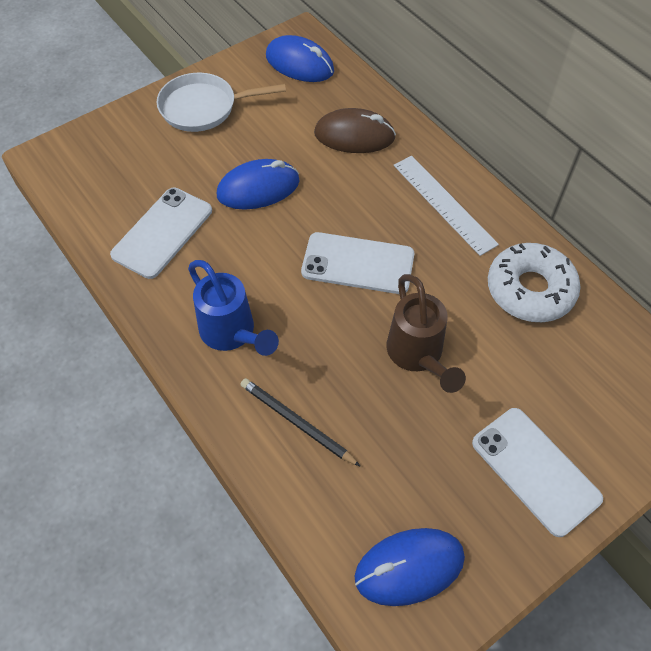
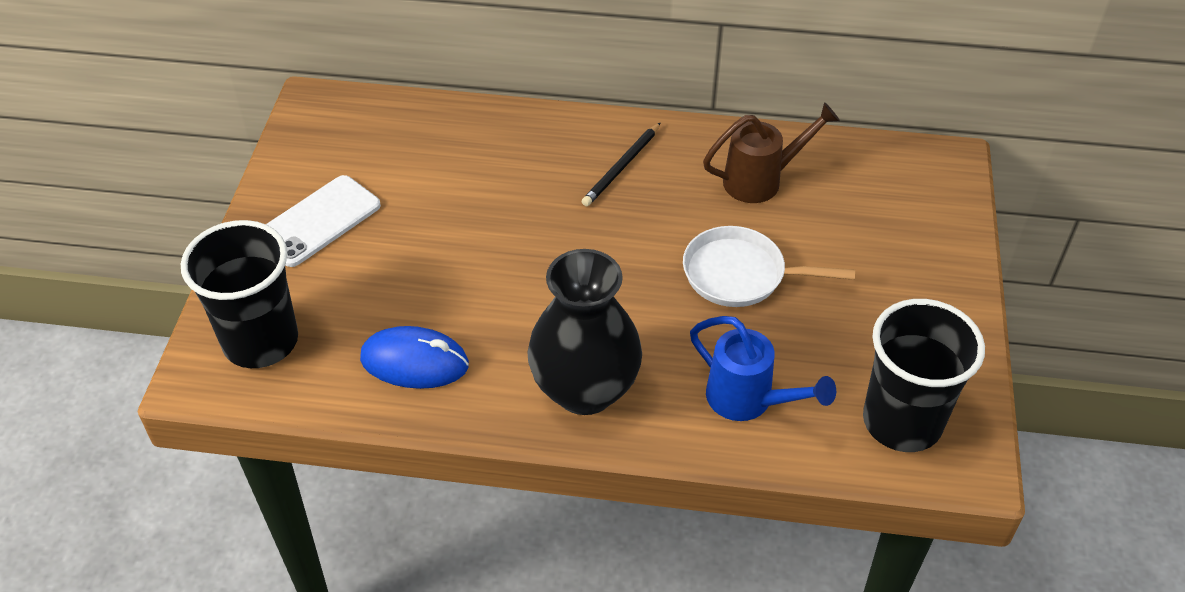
black cup: 0 -> 2
black vase: 0 -> 1
blue mouse: 3 -> 1
brown mouse: 1 -> 0
white donut: 1 -> 0
white phone: 3 -> 1
white ruler: 1 -> 0

